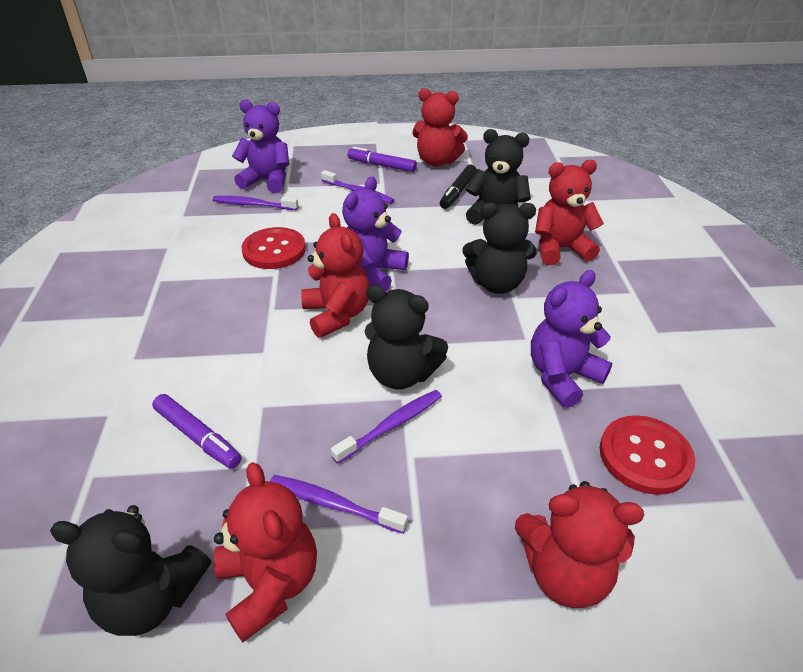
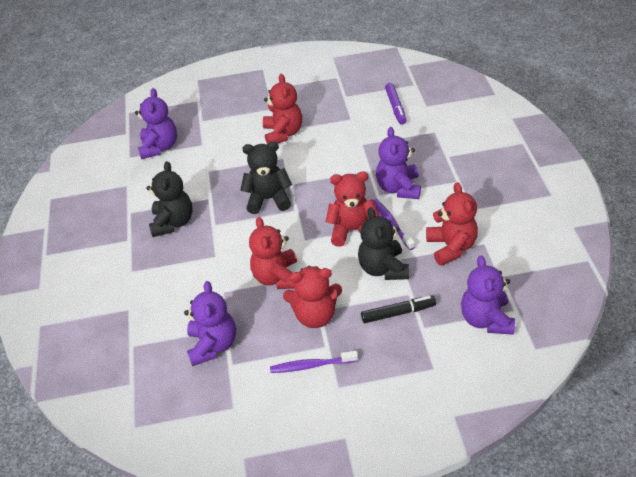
black teddy bear: 4 -> 3
purple marker: 2 -> 1
purple teddy bear: 3 -> 4
purple toothbrush: 4 -> 2
red button: 2 -> 0

